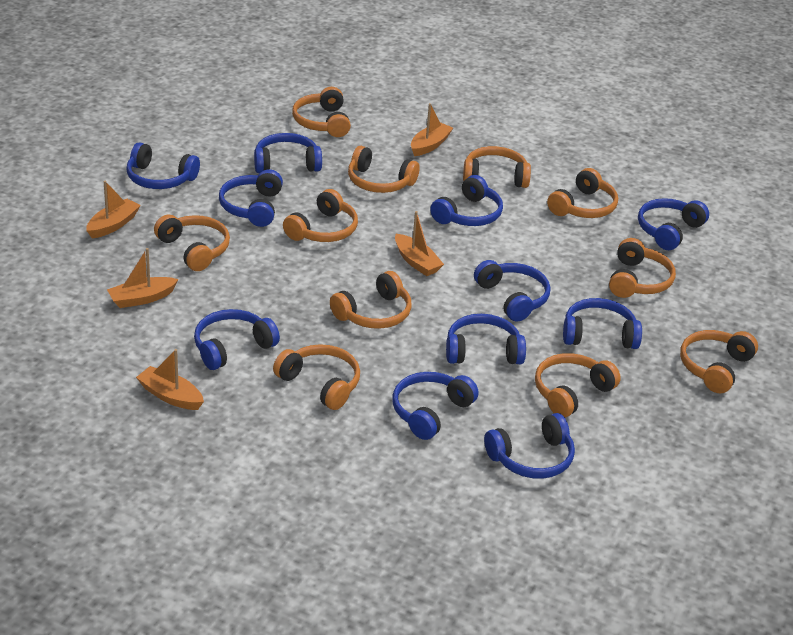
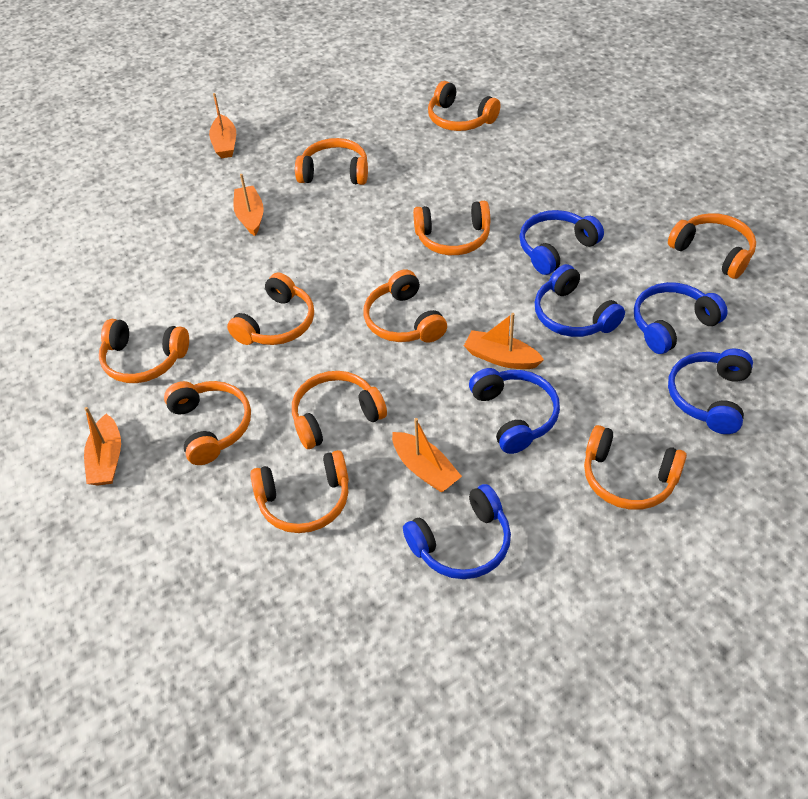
blue headphones: 11 -> 6

